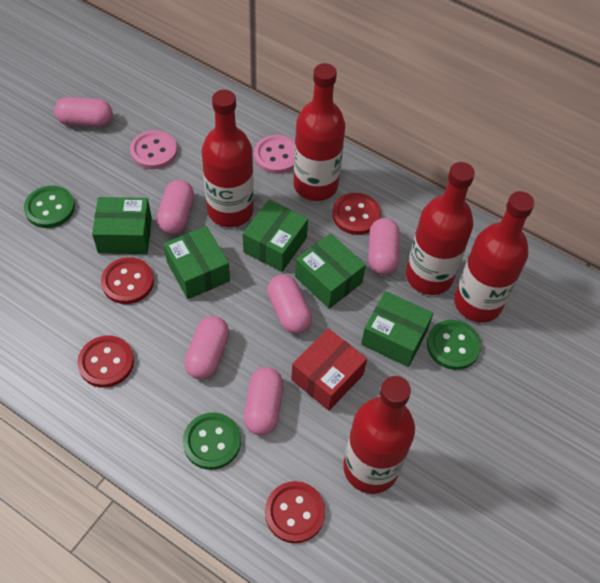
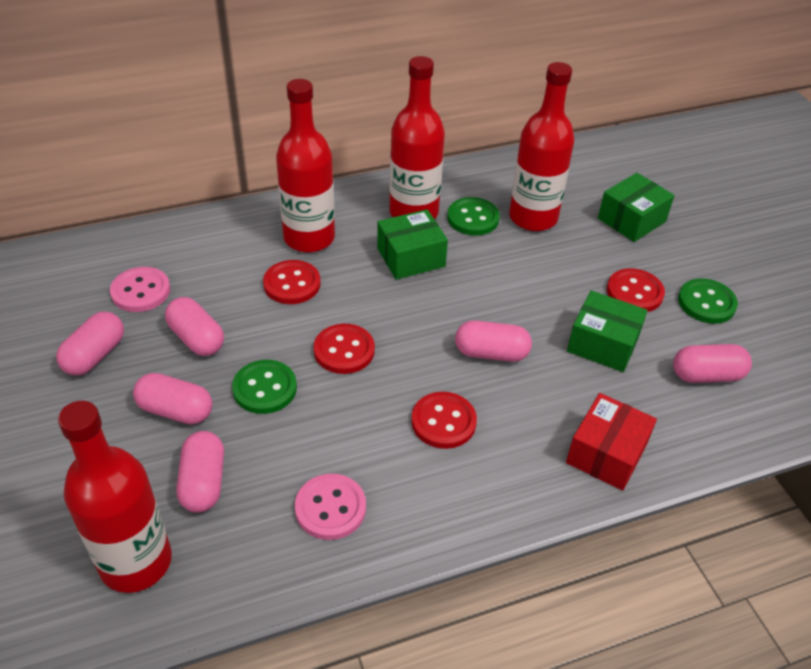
green box: 5 -> 3
red bottle: 5 -> 4

